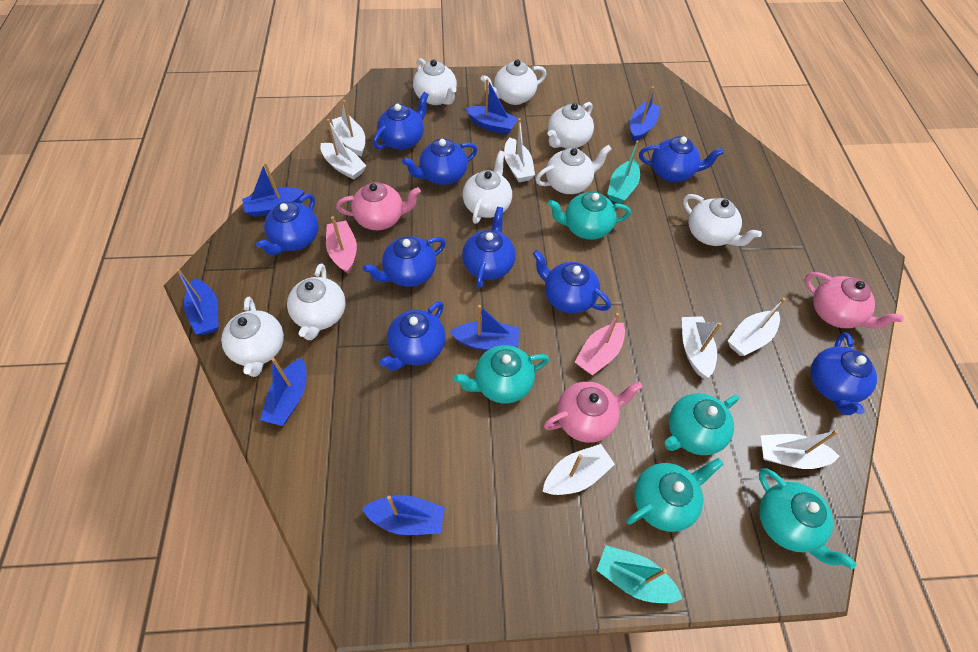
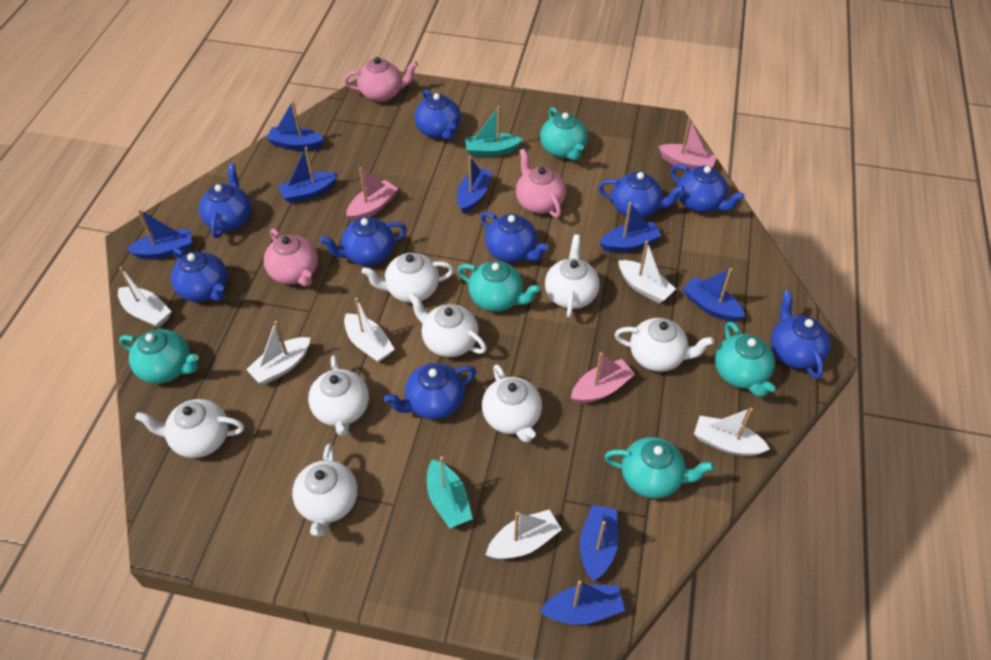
blue boat: 7 -> 8
pink boat: 2 -> 3
white boat: 7 -> 6

